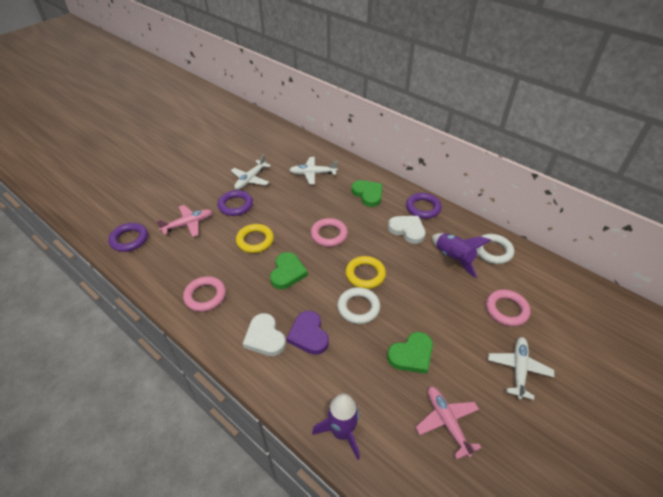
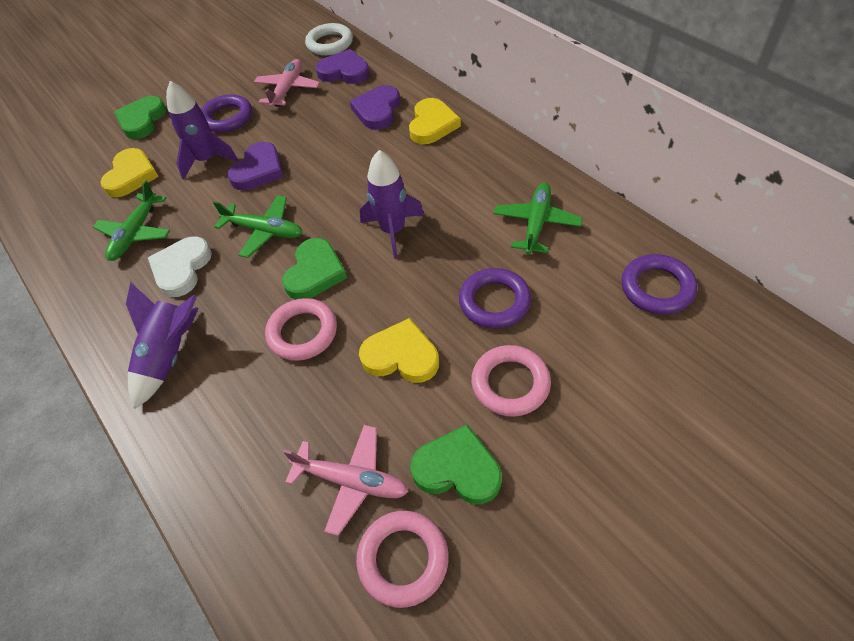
green plane: 0 -> 3
purple heart: 1 -> 3
purple rocket: 2 -> 3
white heart: 2 -> 1
white plane: 3 -> 0
white ring: 2 -> 1
yellow heart: 0 -> 3
yellow ring: 2 -> 0

